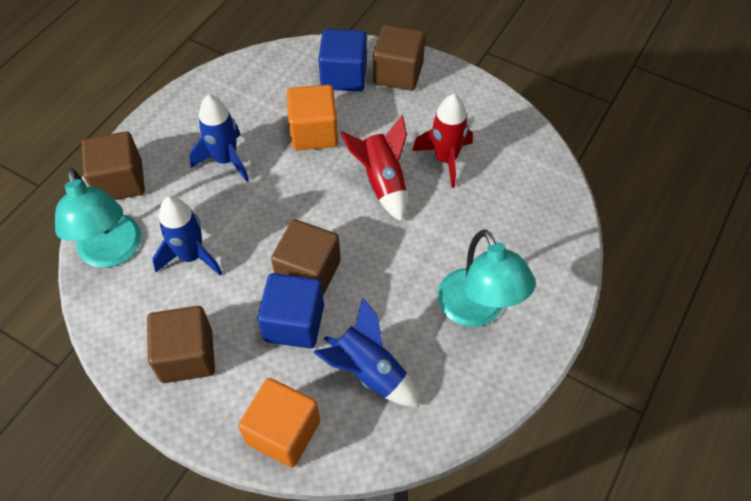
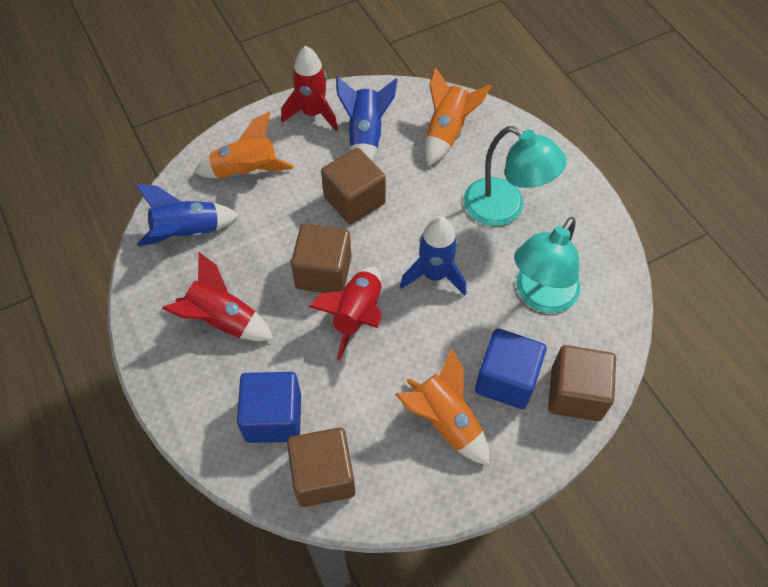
orange cube: 2 -> 0
orange rocket: 0 -> 3
red rocket: 2 -> 3

